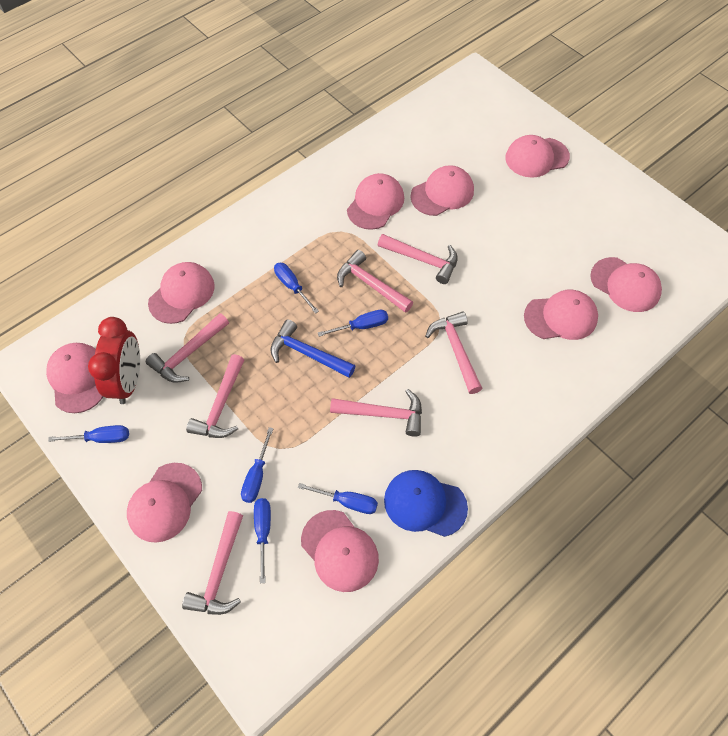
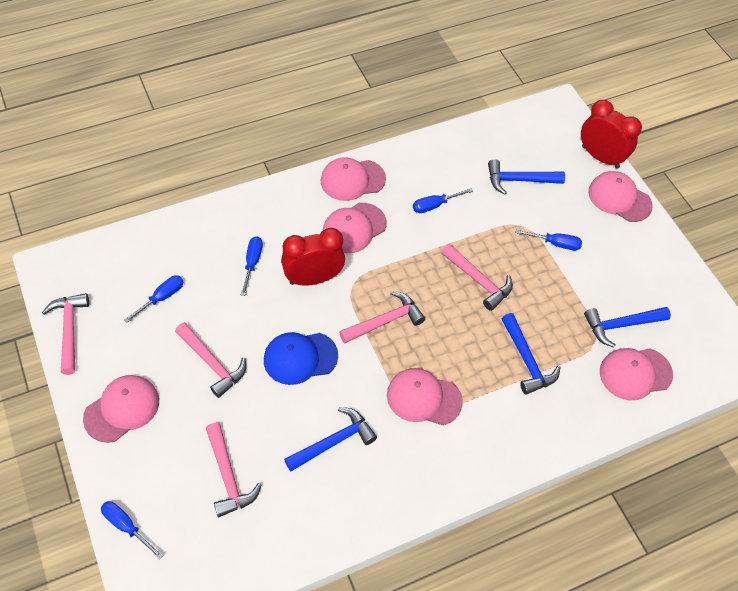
blue hammer: 1 -> 4
blue screwdriver: 6 -> 5
pink cap: 9 -> 6
pink hammer: 7 -> 5
red clock: 1 -> 2

